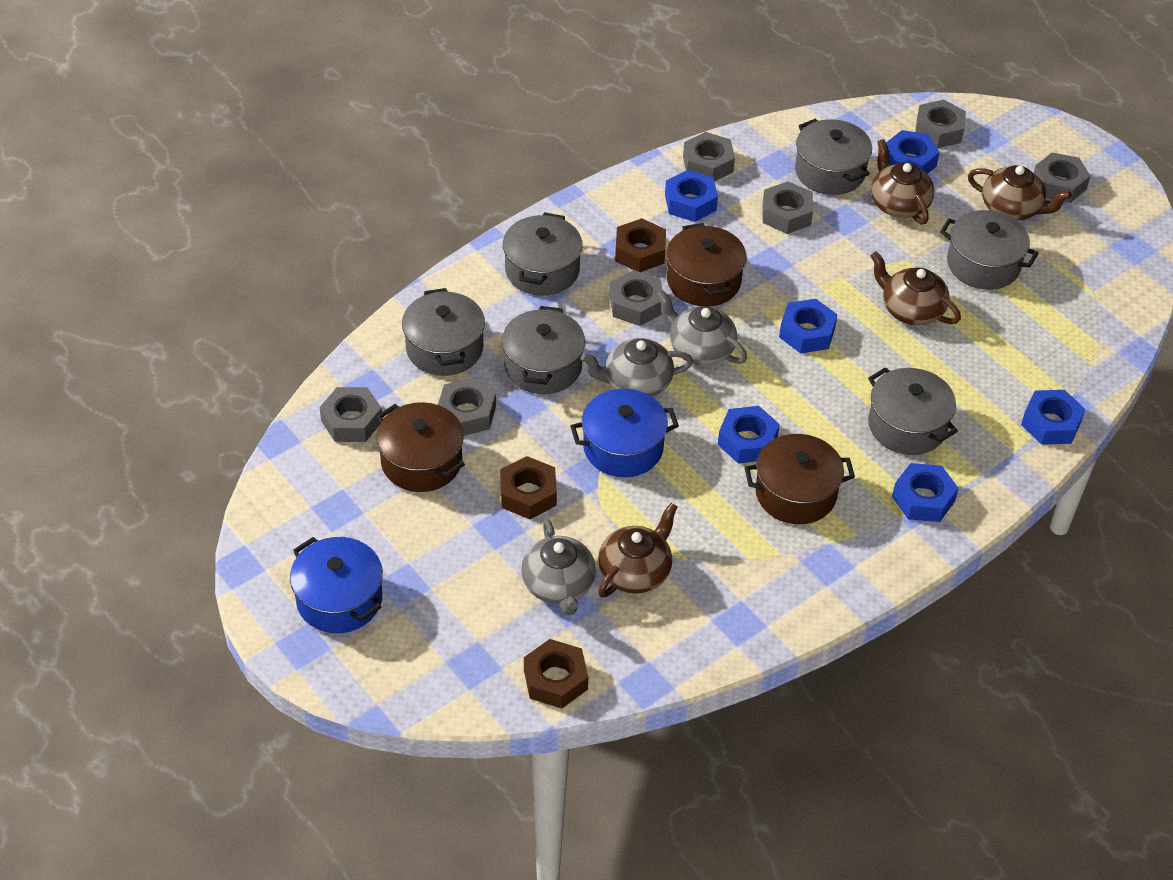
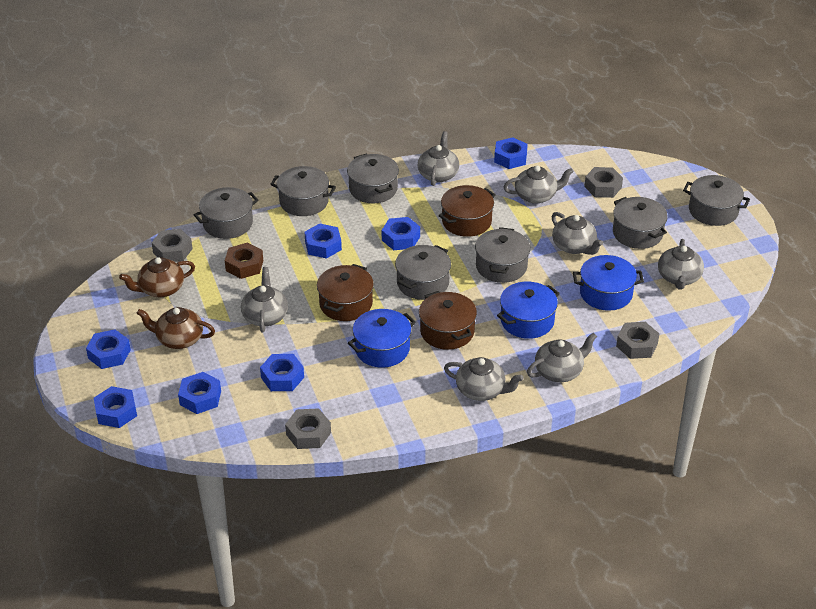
blue nut: 6 -> 7
blue pot: 2 -> 3
brown nut: 3 -> 1
brown teapot: 4 -> 2
grey nut: 7 -> 4
grey pot: 6 -> 7
grey teapot: 3 -> 7

